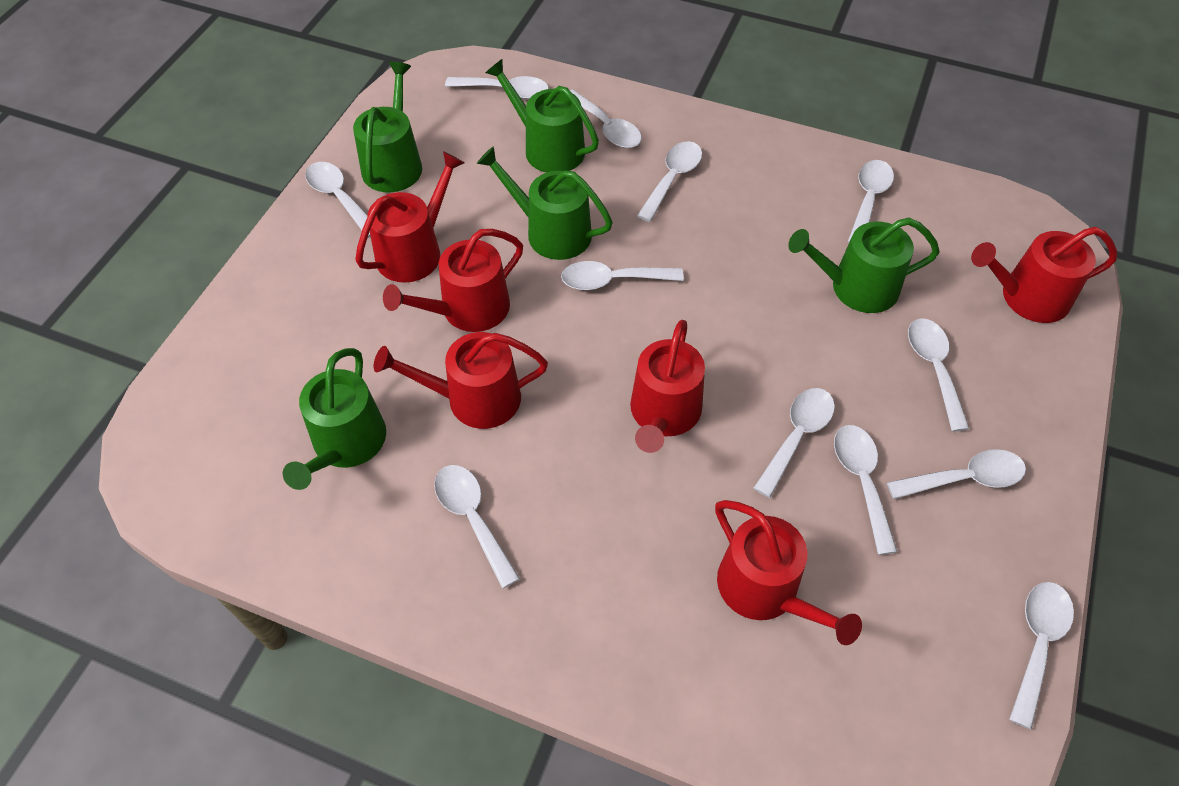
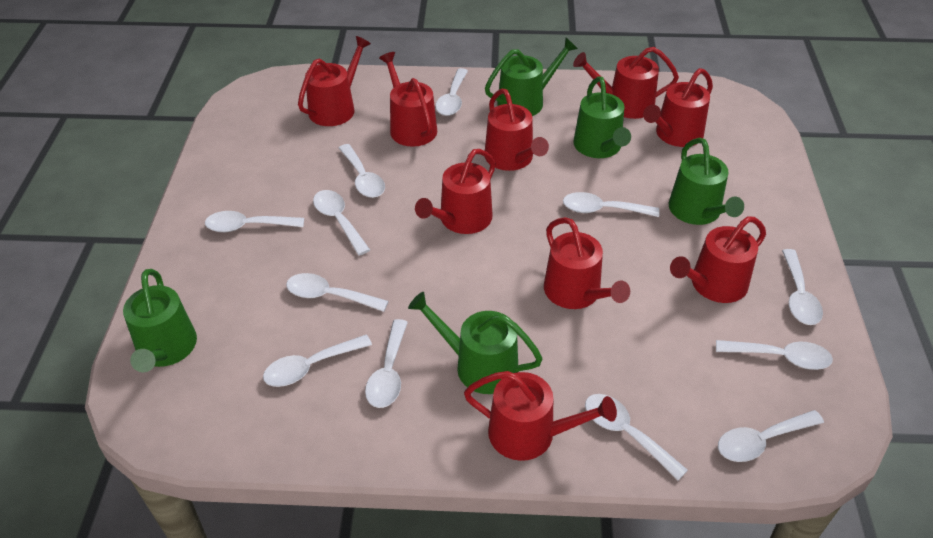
red watering can: 6 -> 9

